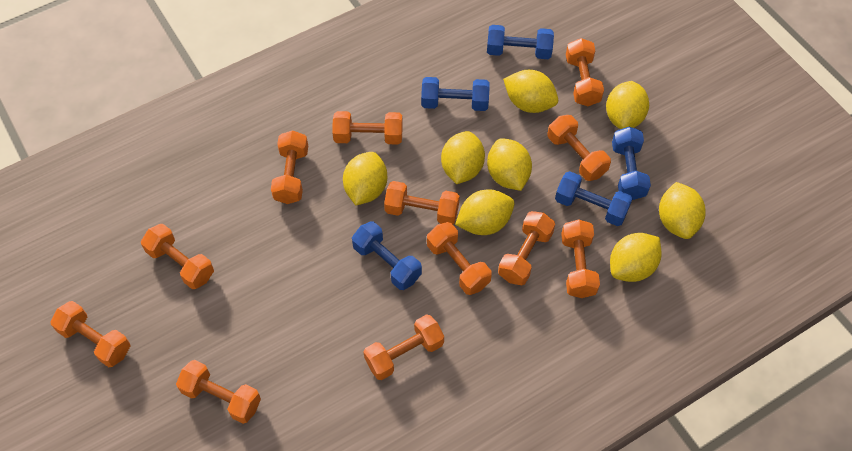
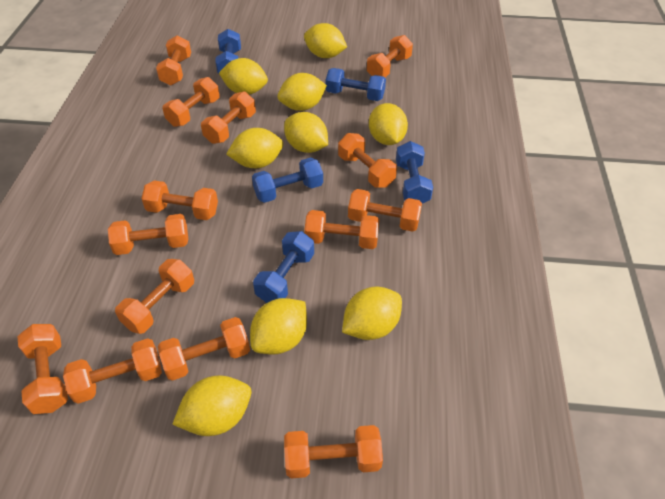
orange dumbbell: 12 -> 14
yellow lemon: 8 -> 9

